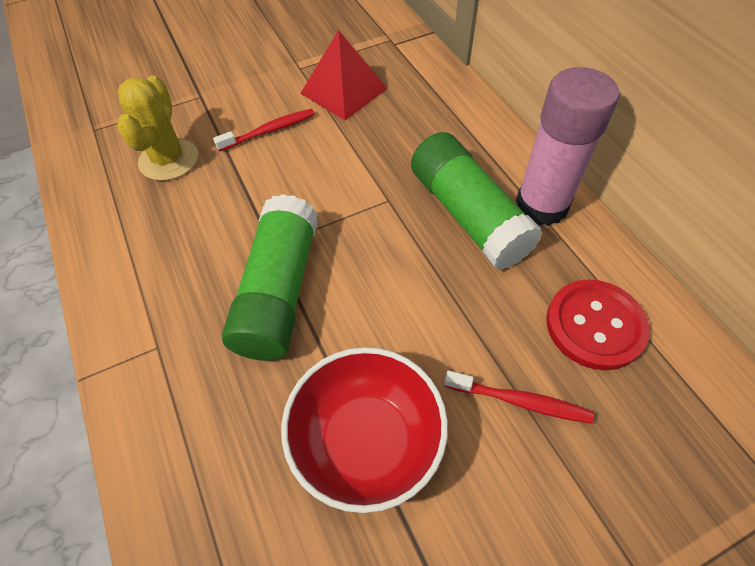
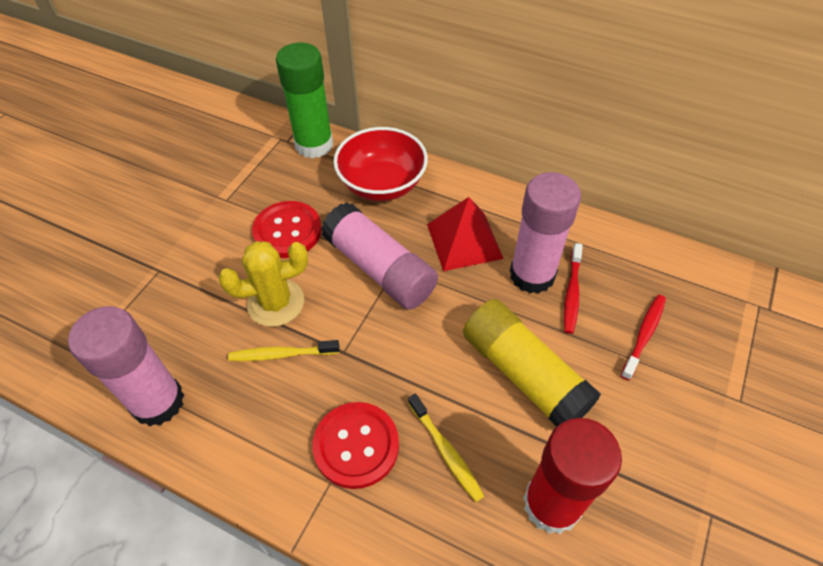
green glue stick: 2 -> 1
pink glue stick: 1 -> 3
red button: 1 -> 2
red glue stick: 0 -> 1
yellow glue stick: 0 -> 1
yellow toothbrush: 0 -> 2

